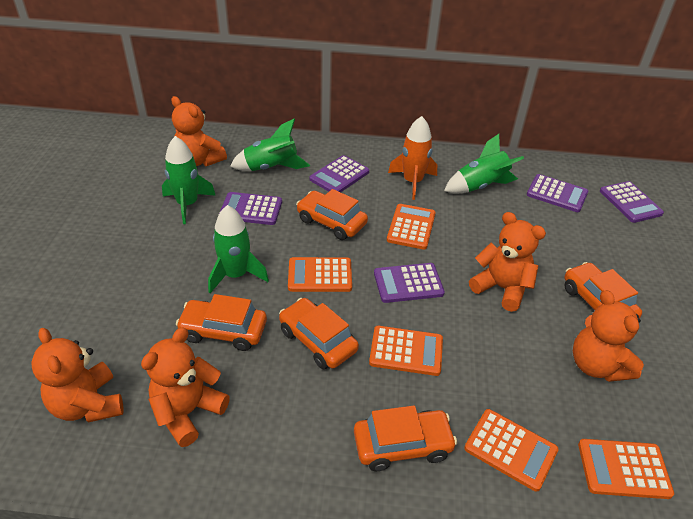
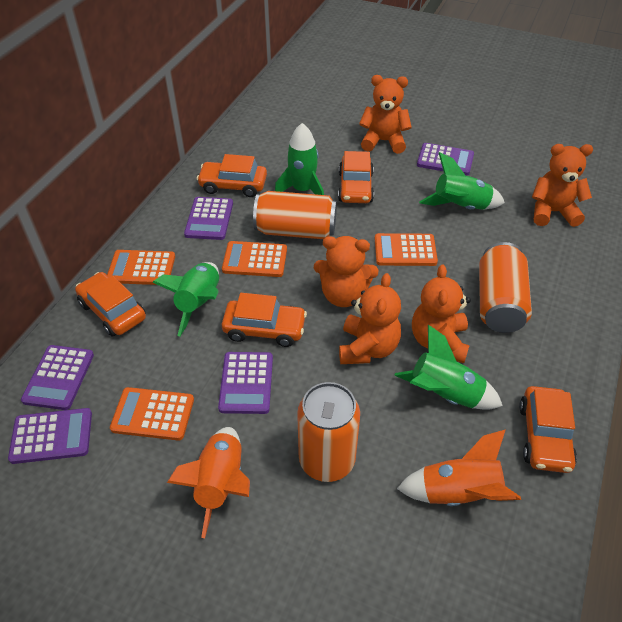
orange calculator: 5 -> 4
orange can: 0 -> 3
orange rocket: 1 -> 2

